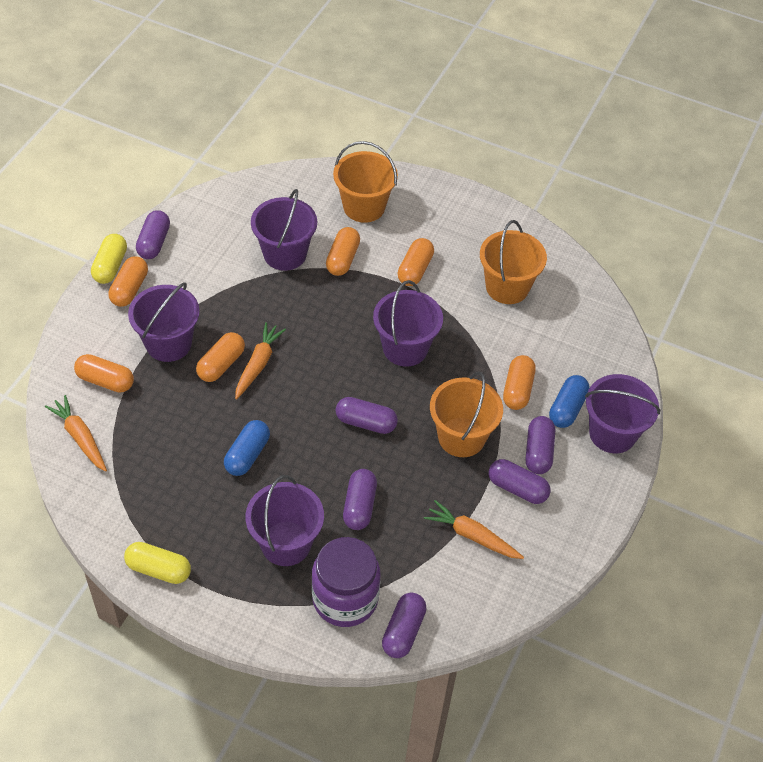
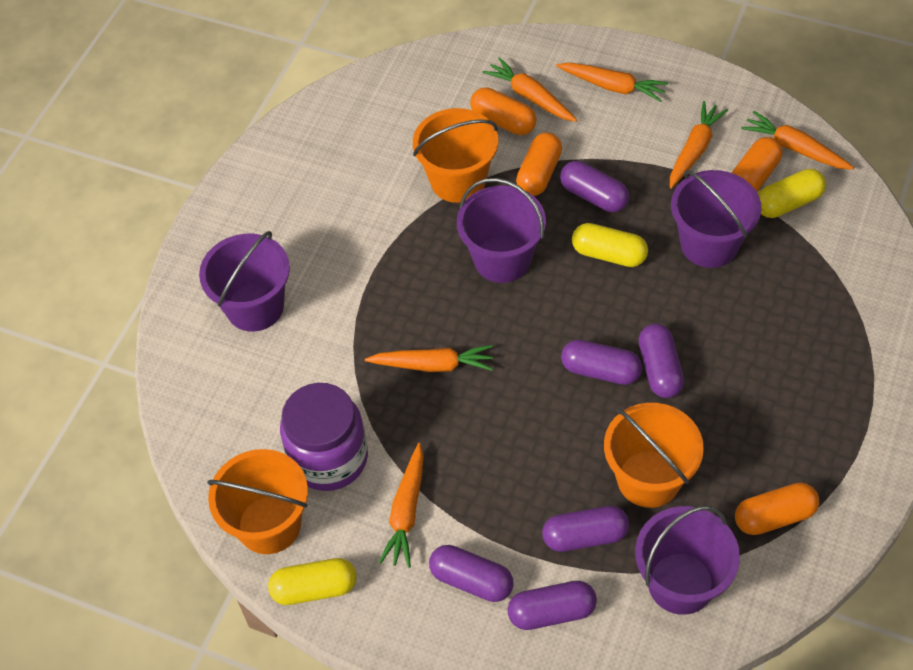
blue capsule: 2 -> 0
orange capsule: 6 -> 4
orange carrot: 3 -> 6
purple bucket: 5 -> 4
yellow capsule: 2 -> 3

